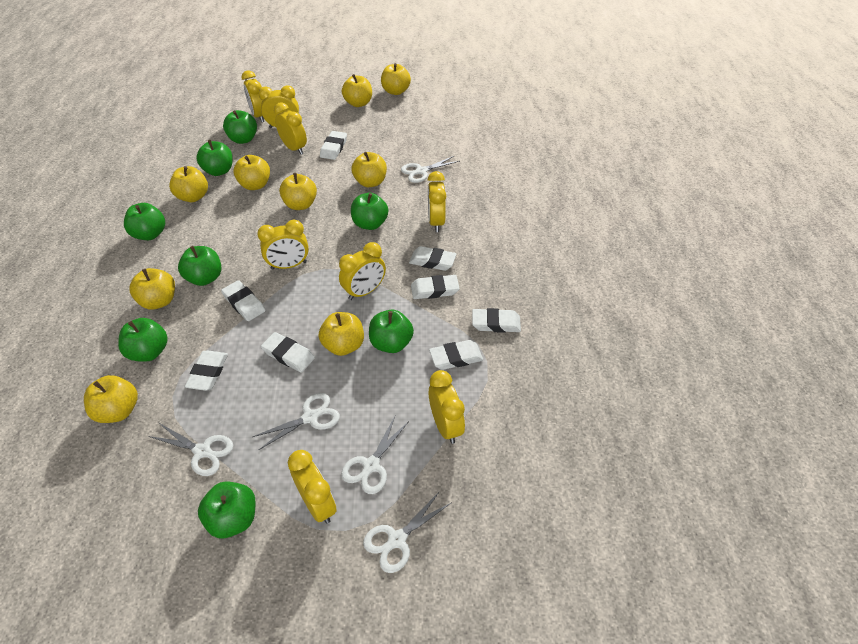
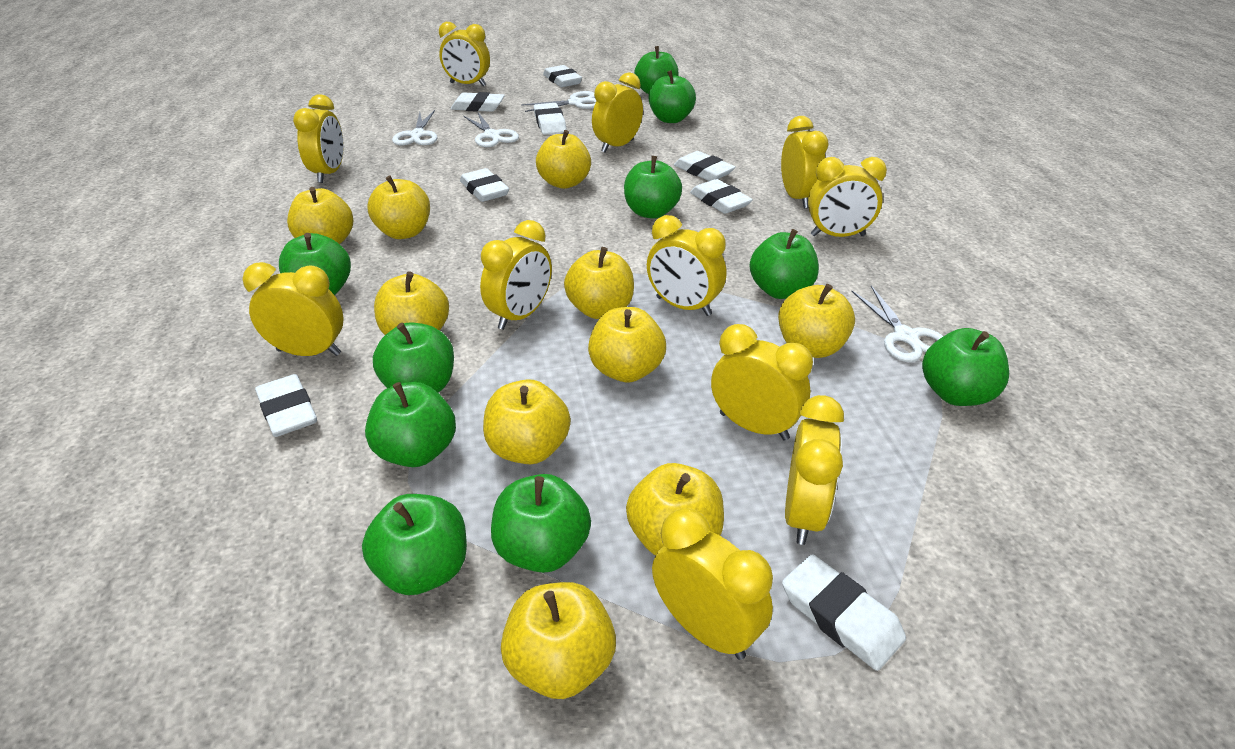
green apple: 8 -> 10
white scissors: 5 -> 4
yellow apple: 9 -> 10
yellow clock: 8 -> 11

